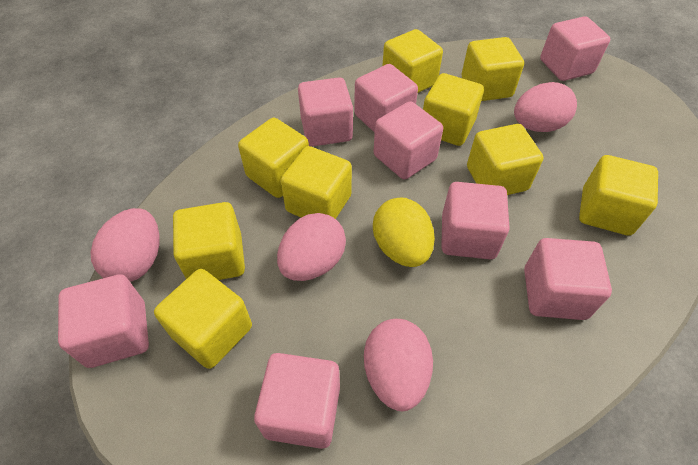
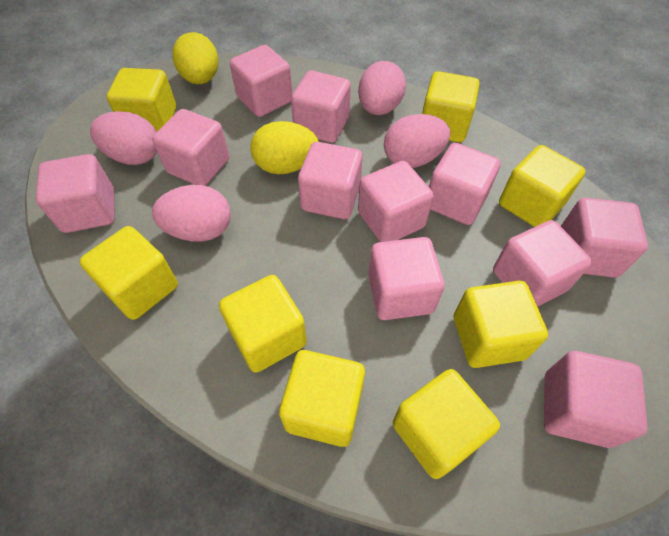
pink cube: 8 -> 11
yellow cube: 9 -> 8
yellow egg: 1 -> 2

